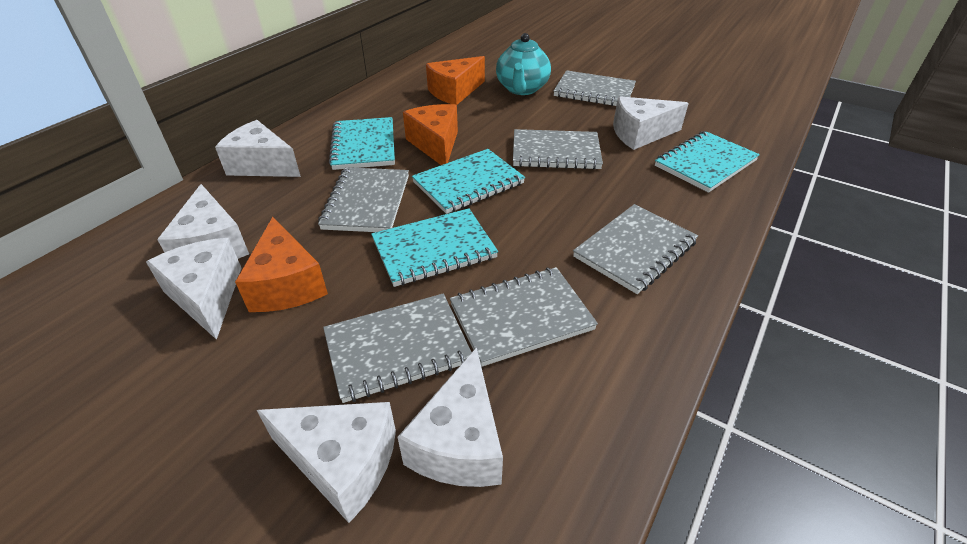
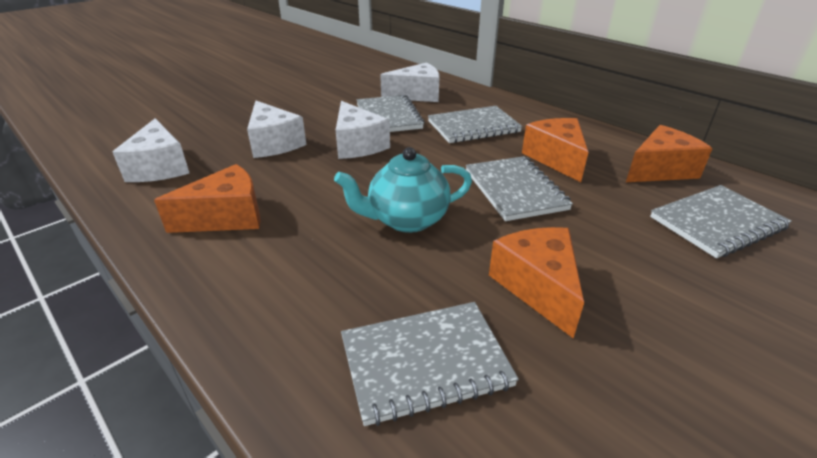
grey notebook: 6 -> 5
orange cheese: 3 -> 4
turquoise notebook: 4 -> 0
white cheese: 6 -> 4

